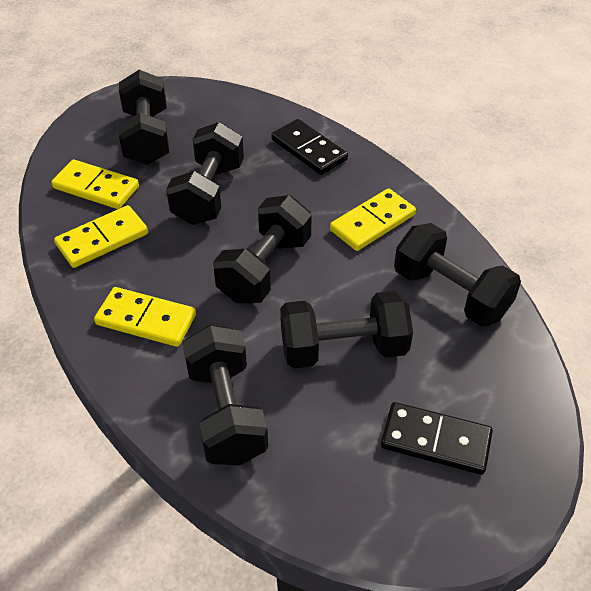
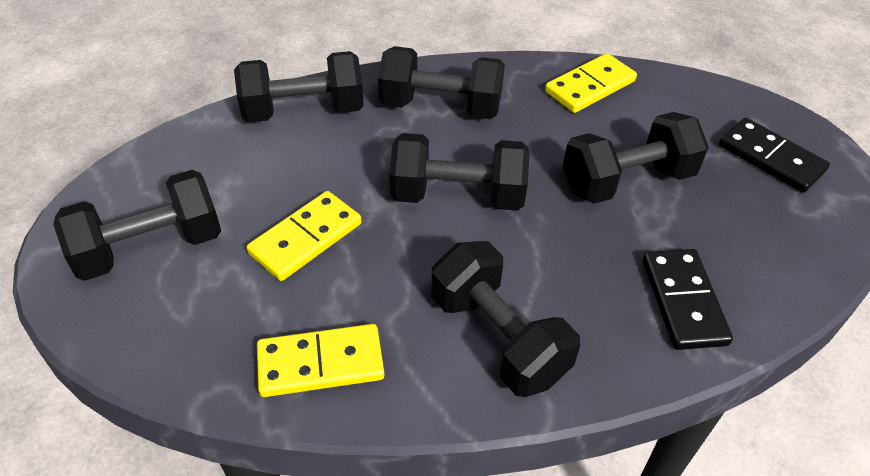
yellow domino: 4 -> 3

